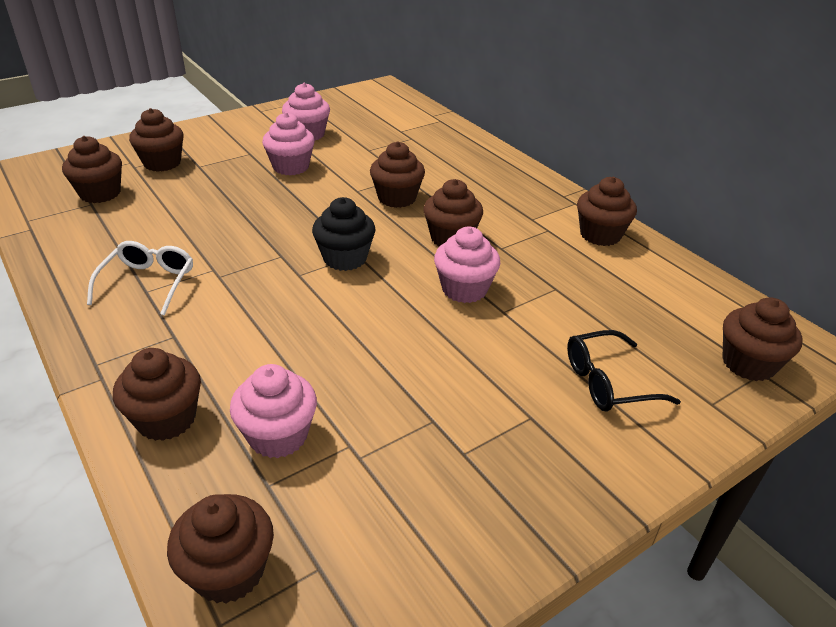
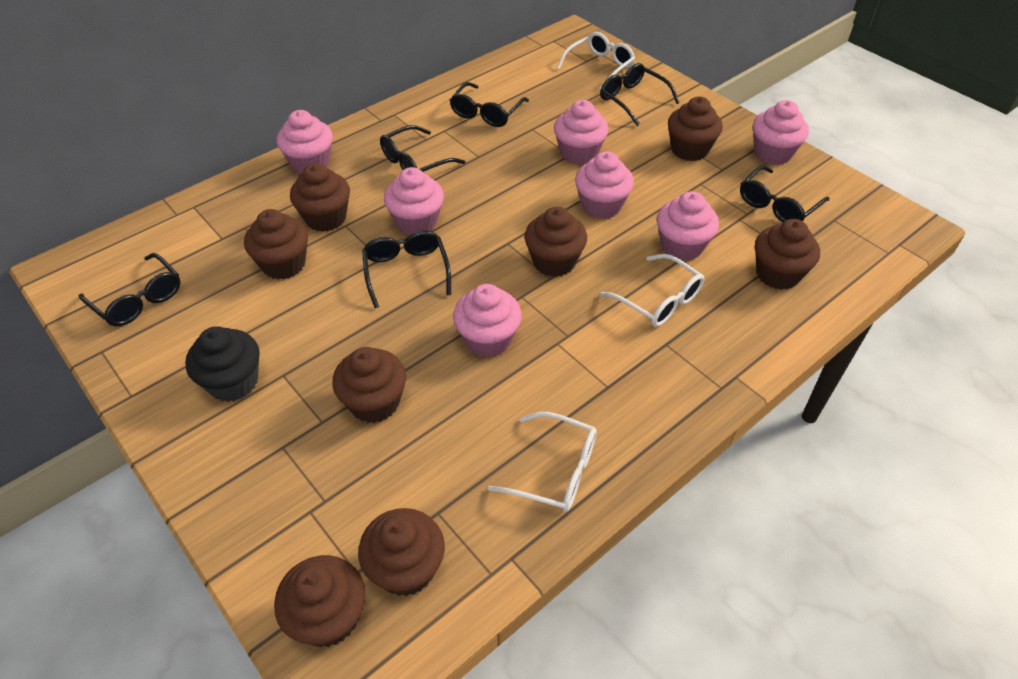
black glasses: 1 -> 6
pink cupcake: 4 -> 7
white glasses: 1 -> 3

